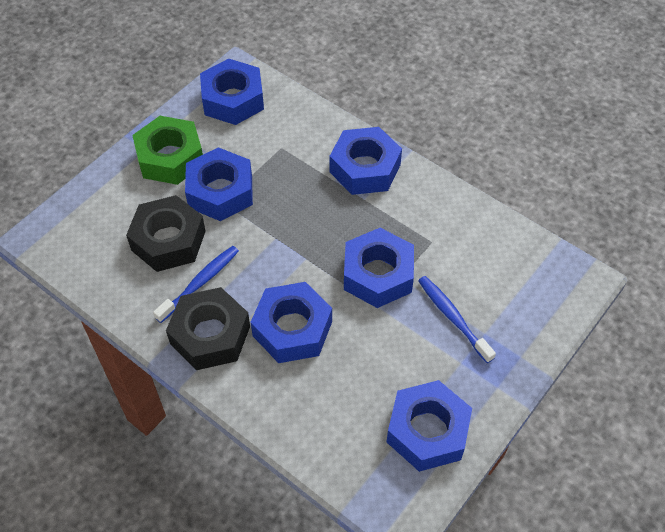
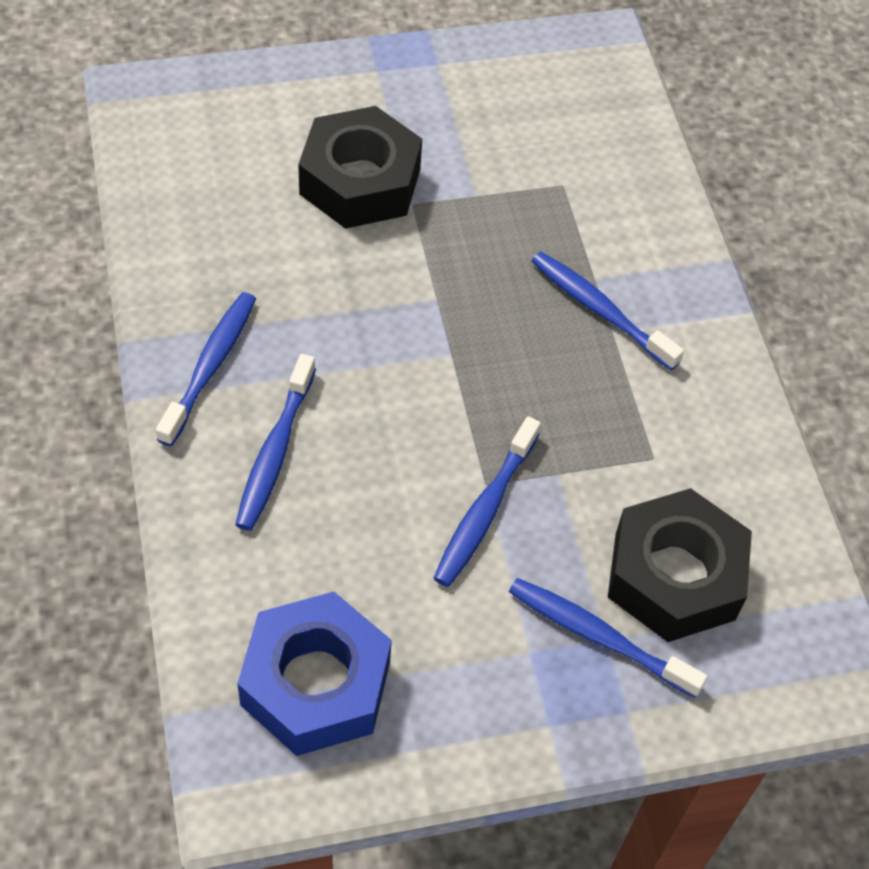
blue nut: 6 -> 1
blue toothbrush: 2 -> 5
green nut: 1 -> 0

